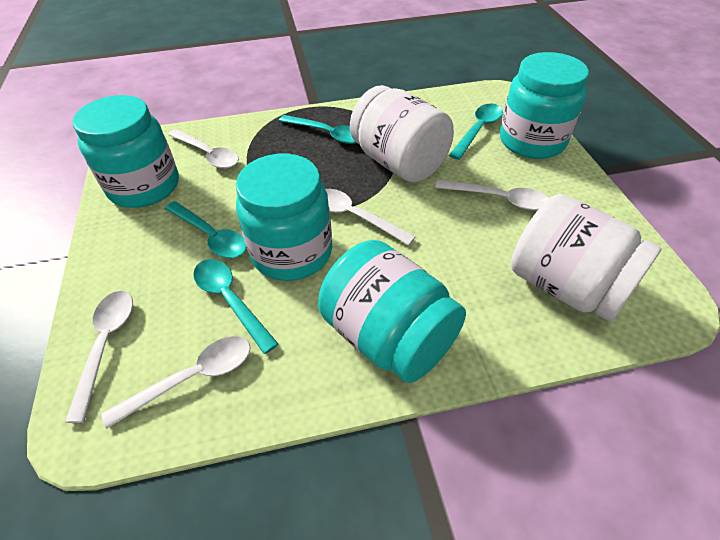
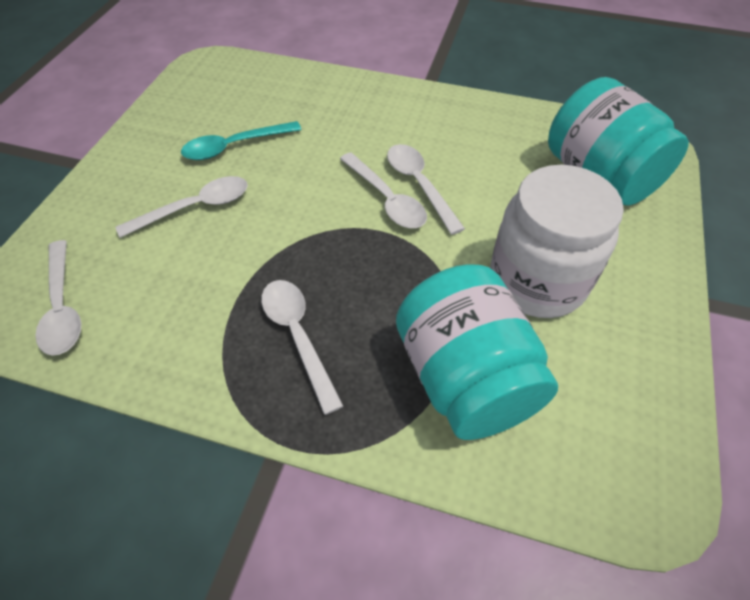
turquoise jar: 4 -> 2
turquoise spoon: 4 -> 1
white jar: 2 -> 1

